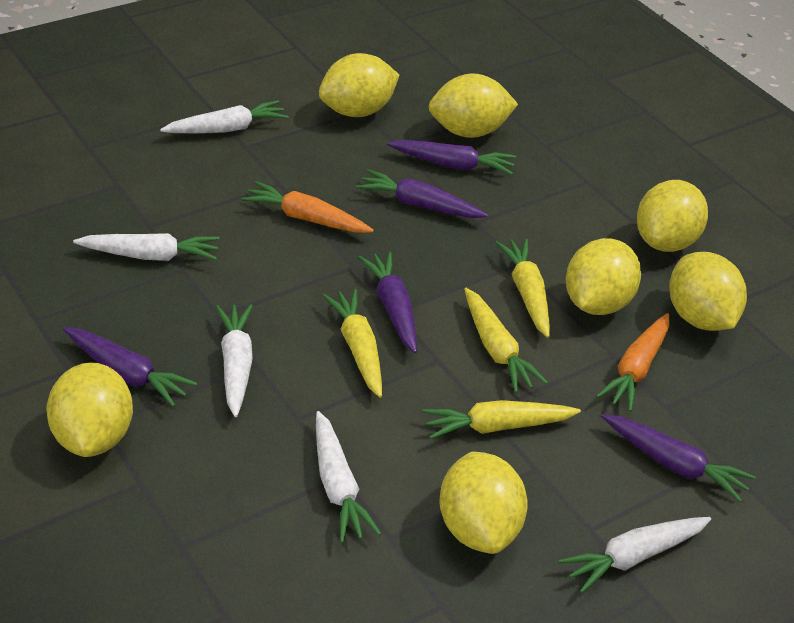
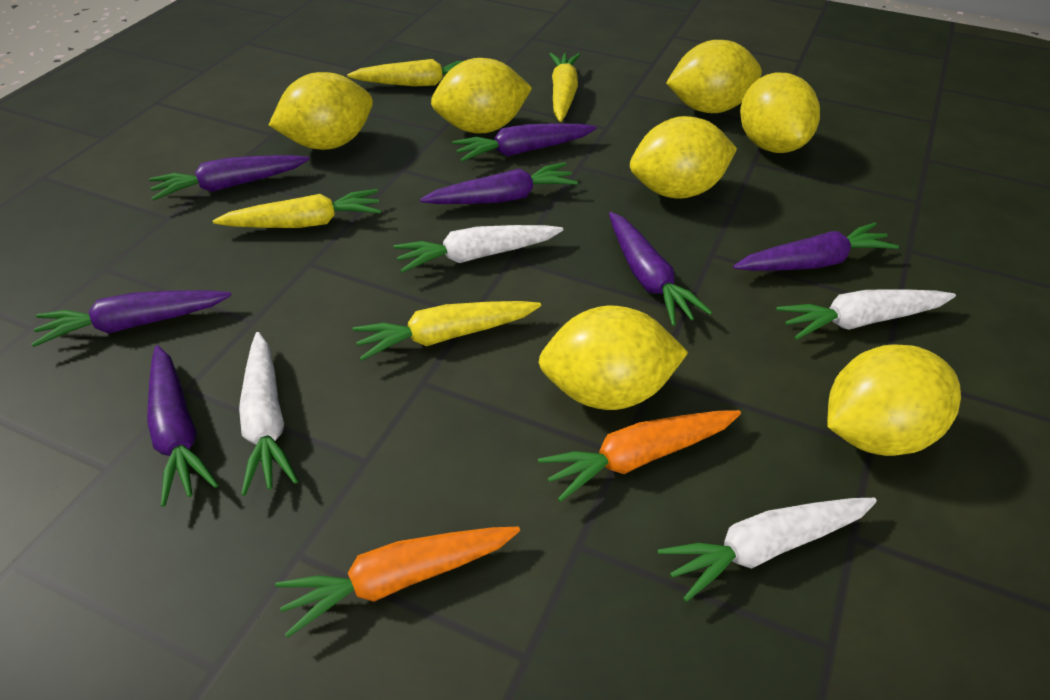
purple carrot: 5 -> 7
white carrot: 5 -> 4

